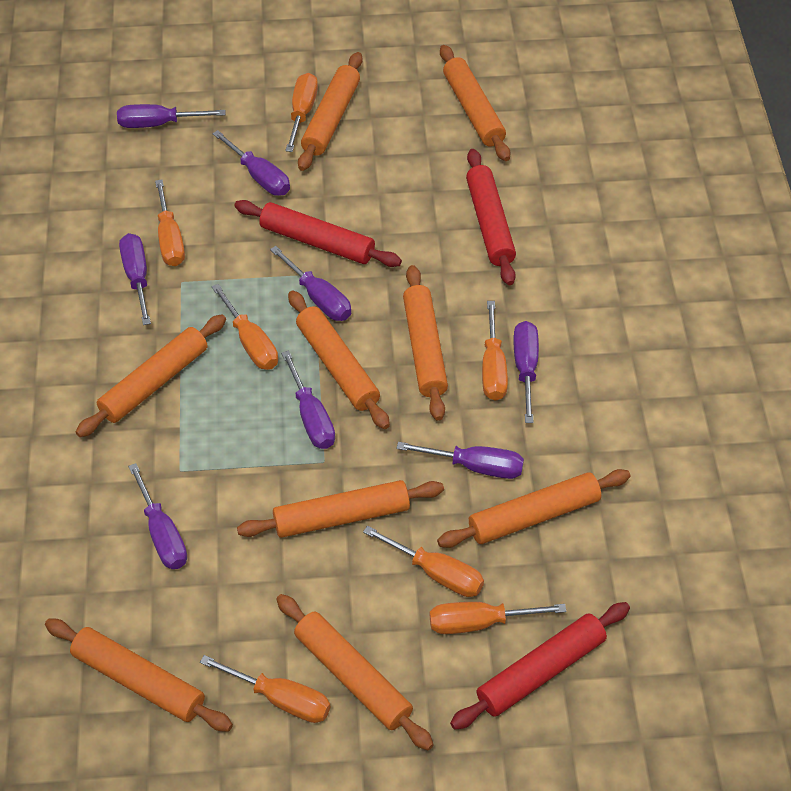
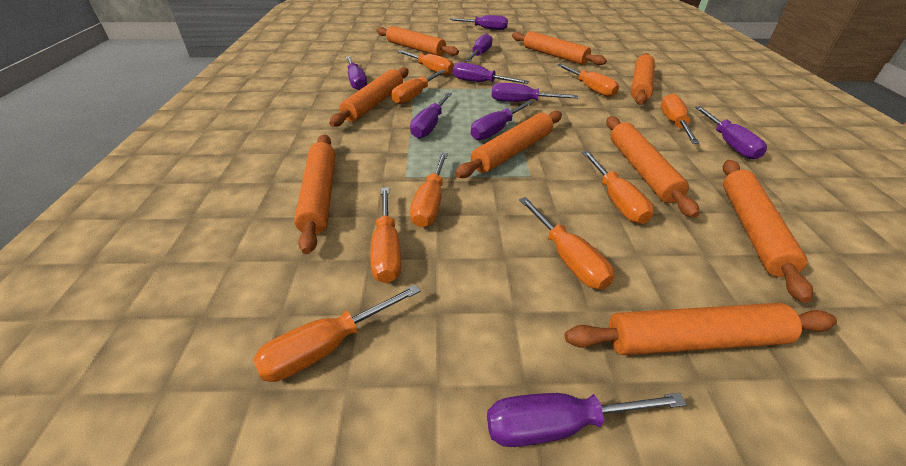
orange screwdriver: 7 -> 9
purple screwdriver: 8 -> 9
red rolling pin: 3 -> 0

